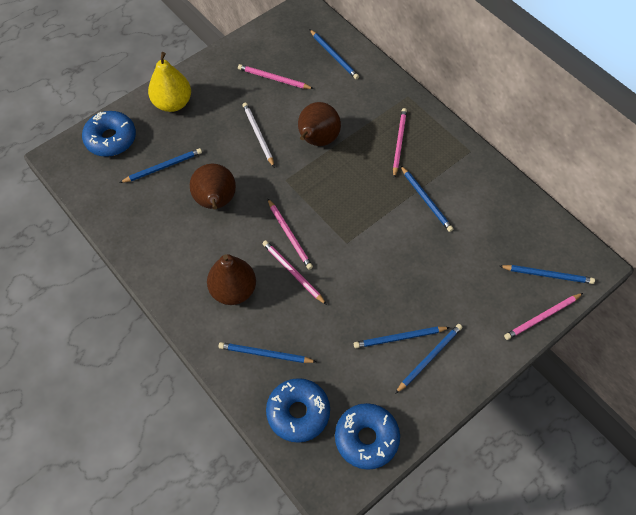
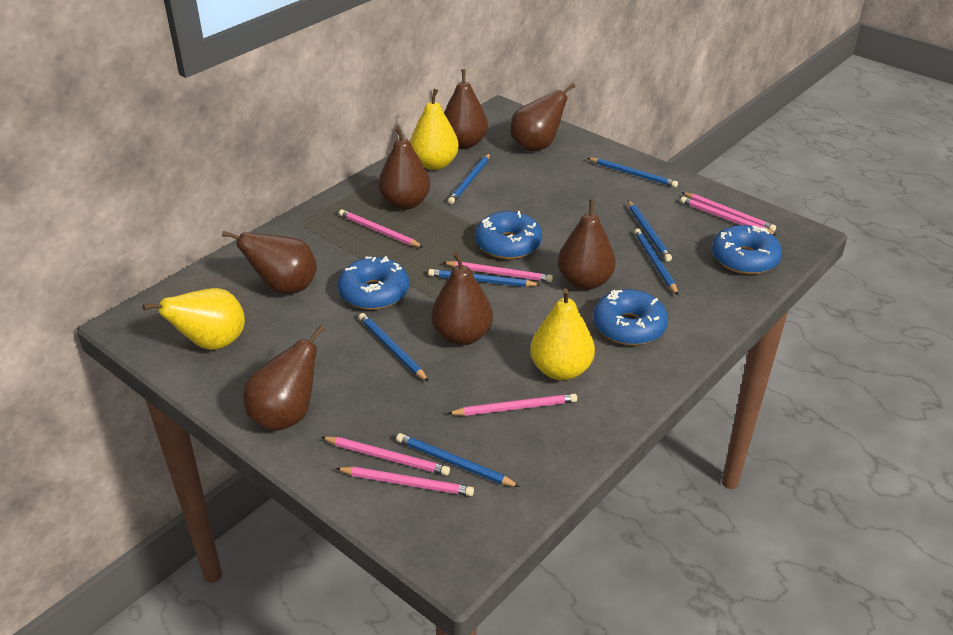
blue donut: 3 -> 4
brown pear: 3 -> 7
pink pencil: 5 -> 7
white pencil: 1 -> 0
yellow pear: 1 -> 3

